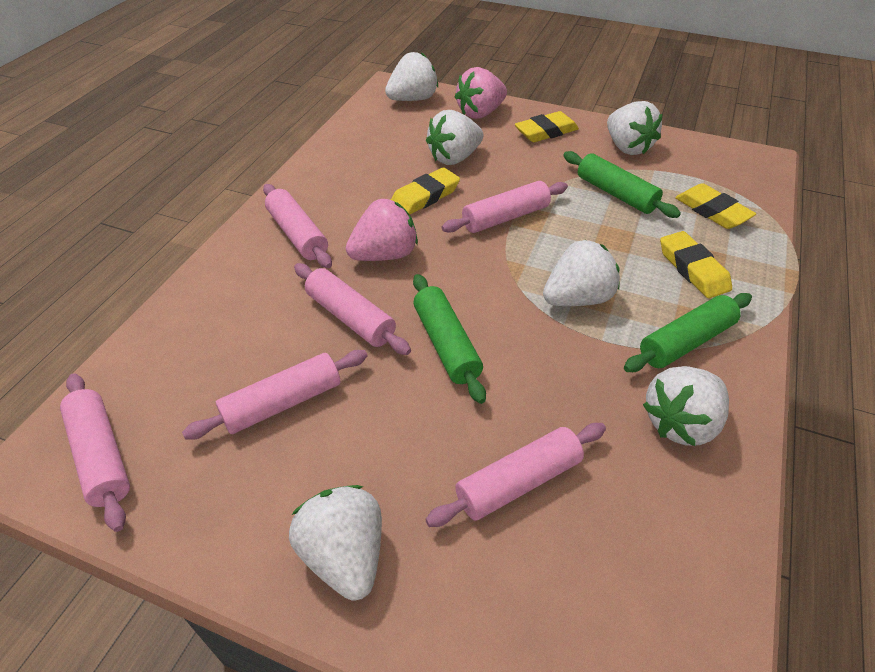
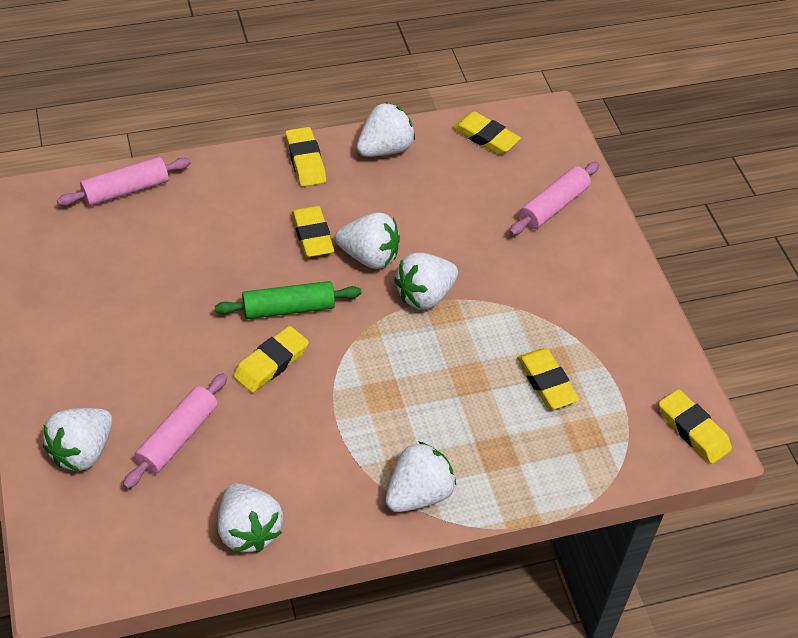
green rolling pin: 3 -> 1
pink rolling pin: 6 -> 3
pink strawberry: 2 -> 0
yellow eraser: 4 -> 6

